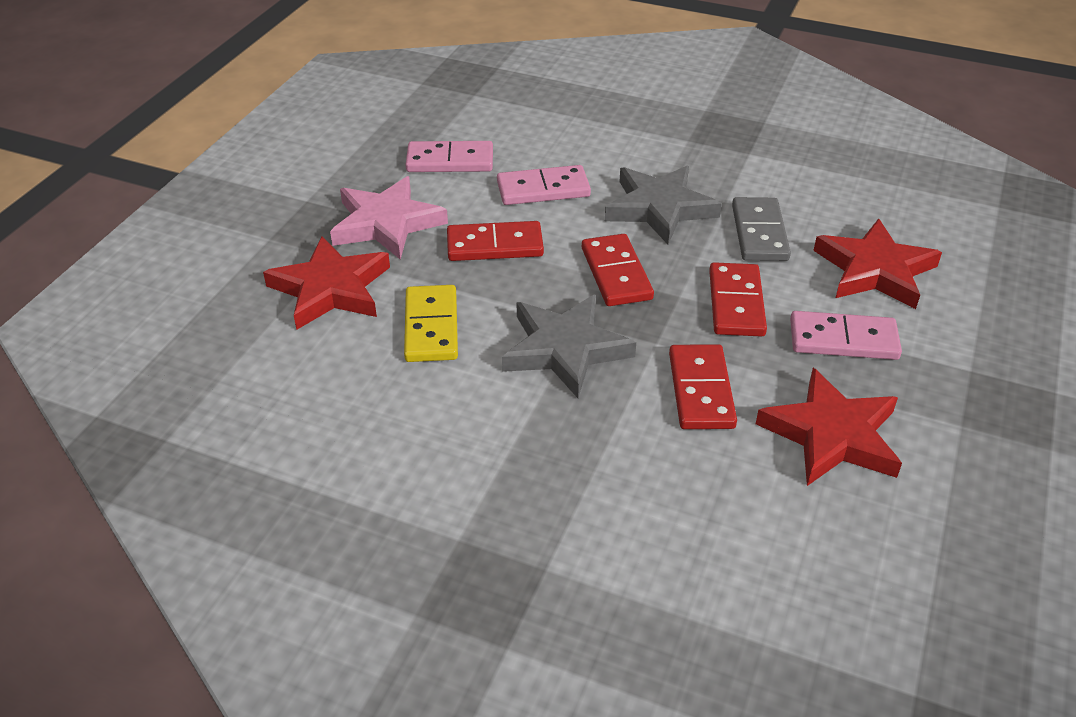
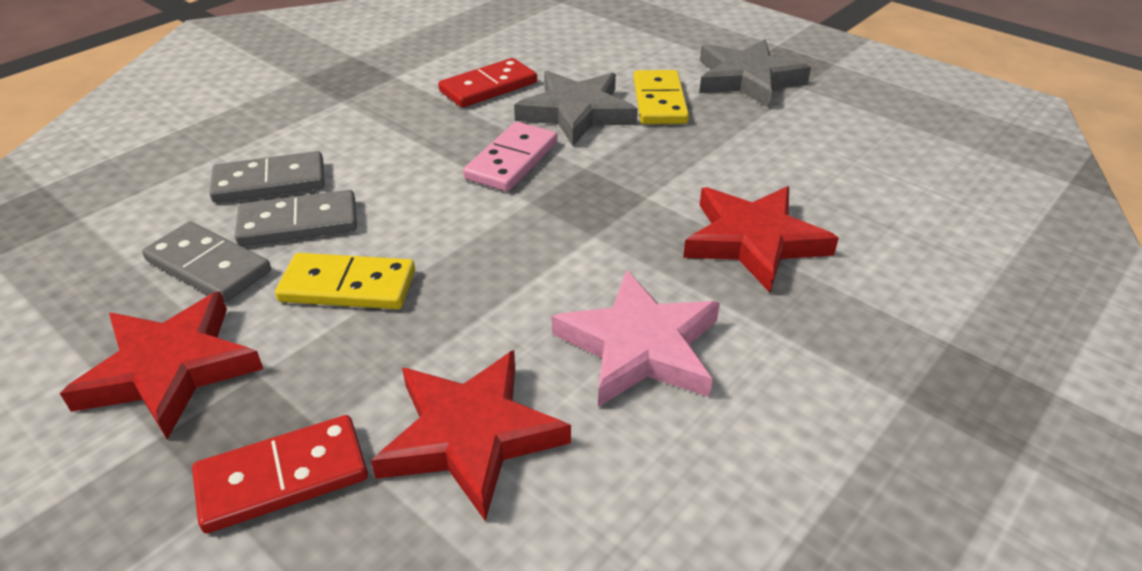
grey domino: 1 -> 3
pink domino: 3 -> 1
red domino: 4 -> 2
yellow domino: 1 -> 2

